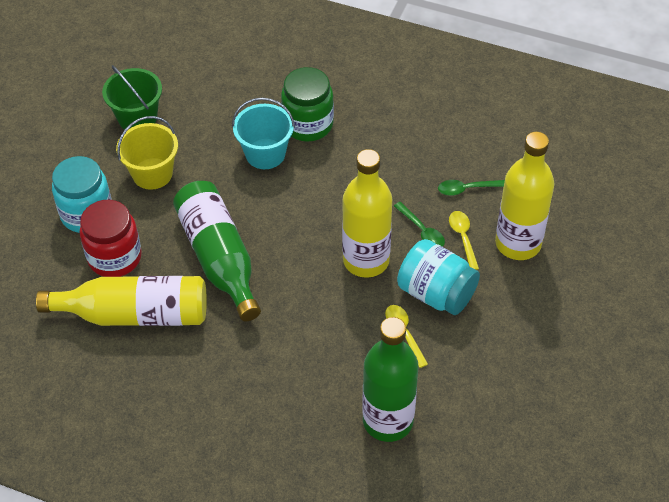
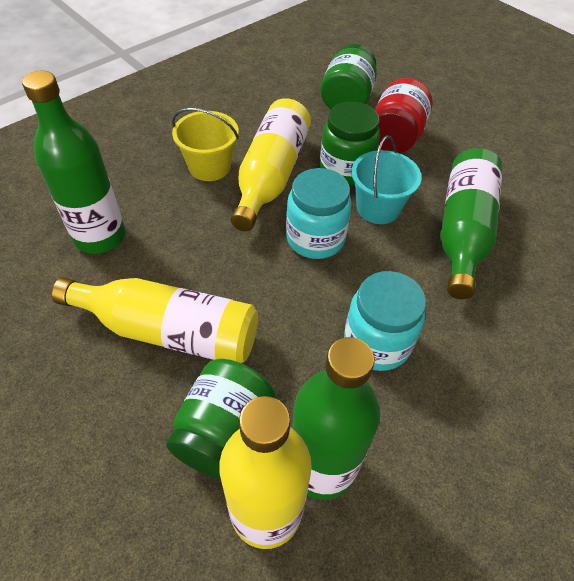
green bottle: 2 -> 3
green bucket: 1 -> 0
green jar: 1 -> 3
green spoon: 2 -> 0
yellow spoon: 2 -> 0

